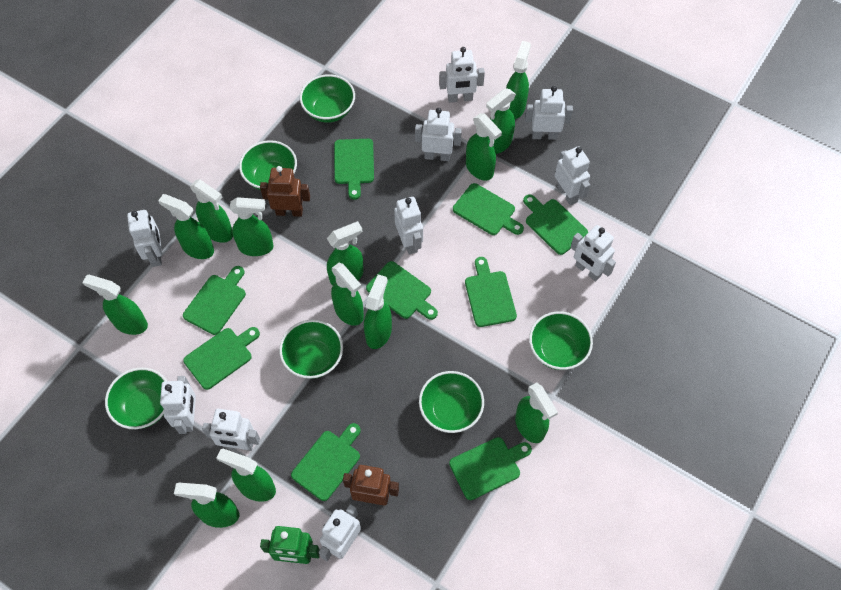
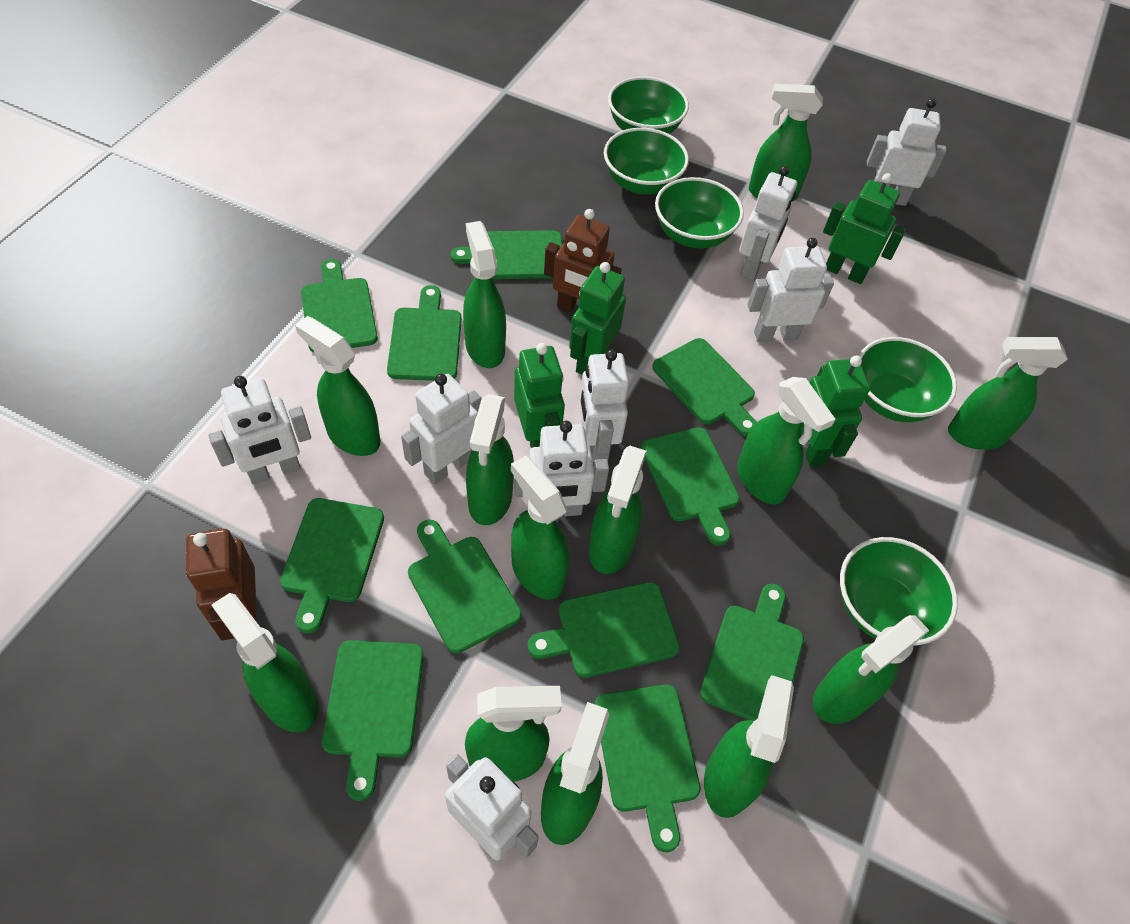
green bowl: 6 -> 5
green cutting board: 9 -> 11
green robot: 1 -> 4
white robot: 10 -> 8

